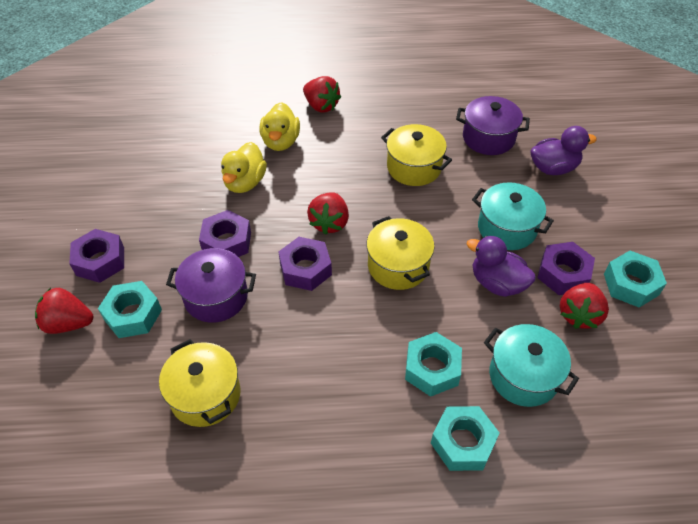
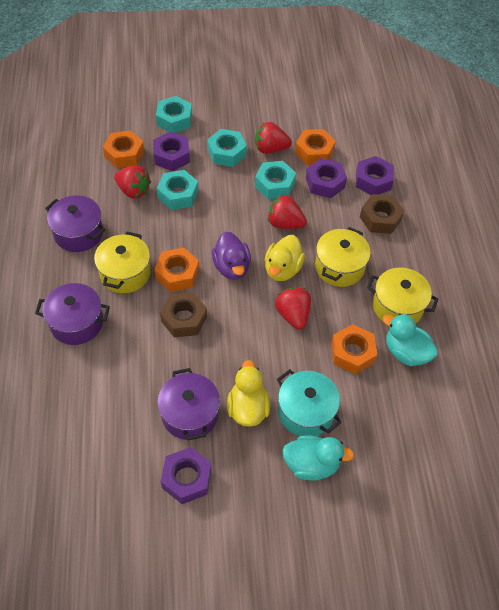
brown nut: 0 -> 2
orange nut: 0 -> 4
purple duck: 2 -> 1
purple pot: 2 -> 3
turquoise duck: 0 -> 2
turquoise pot: 2 -> 1

